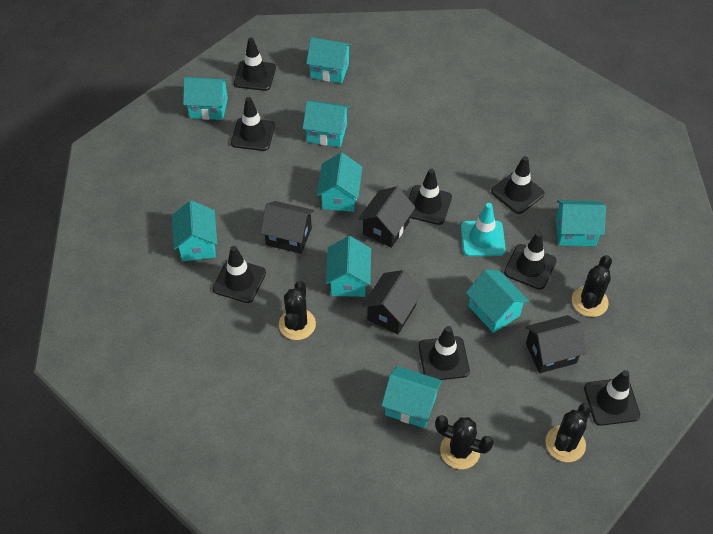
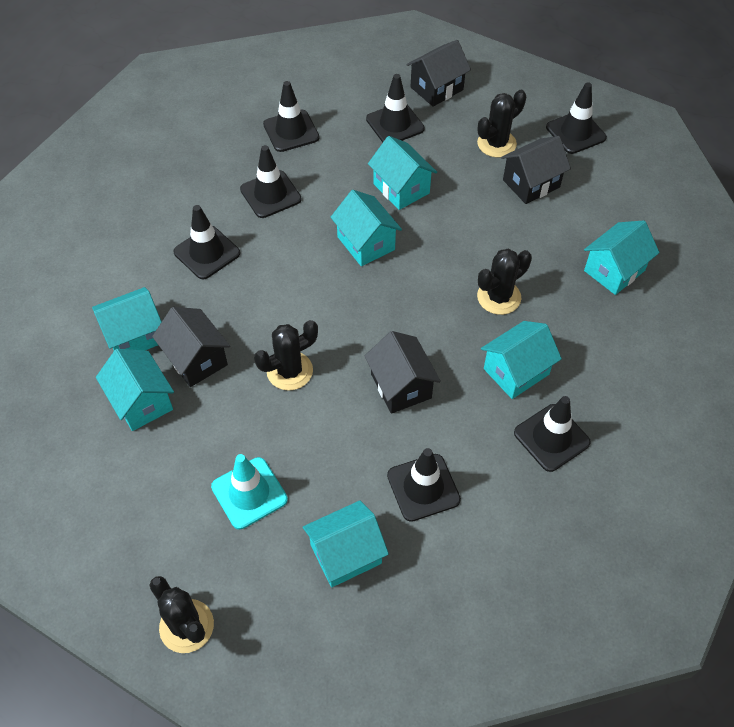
black traffic cone: 8 -> 7
turquoise house: 9 -> 7

